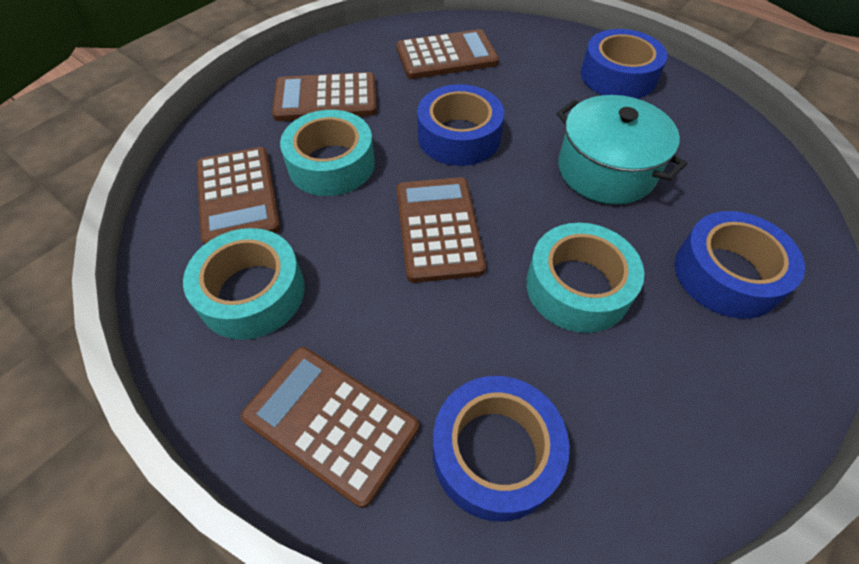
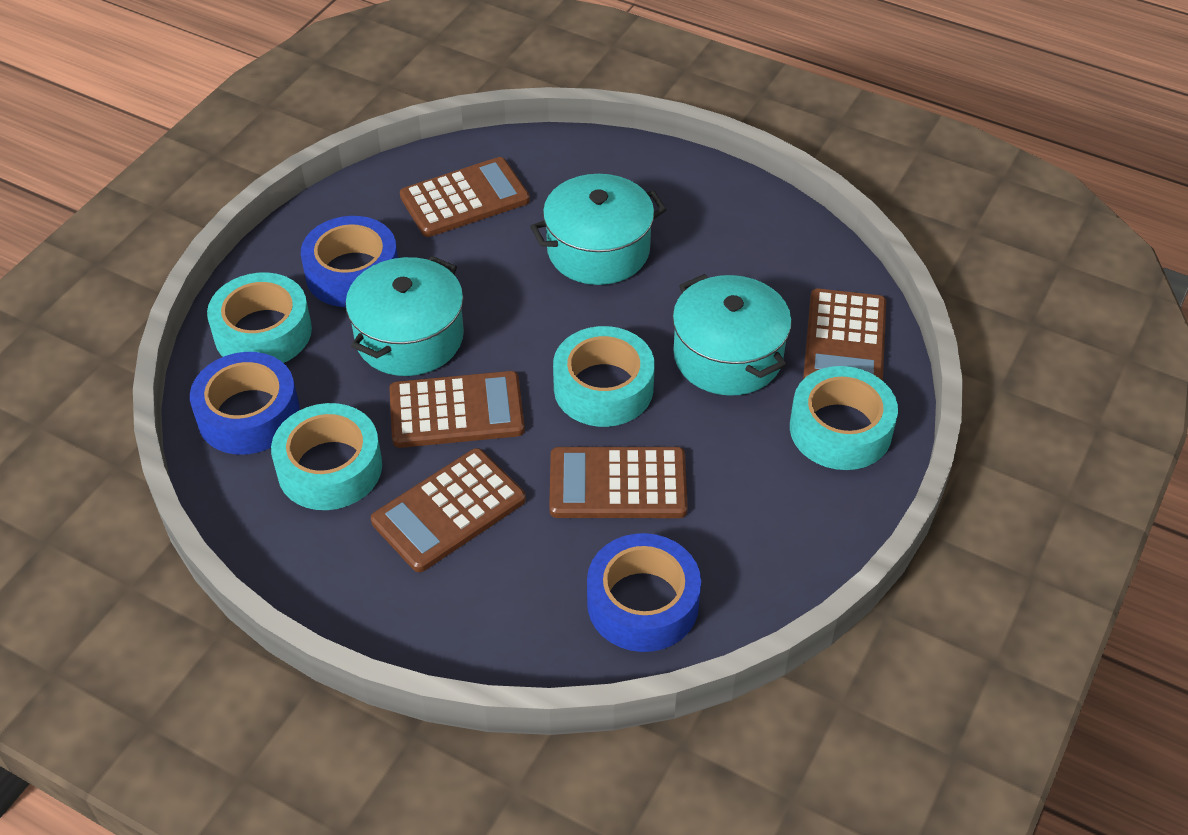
blue tape: 4 -> 3
turquoise pot: 1 -> 3
turquoise tape: 3 -> 4

